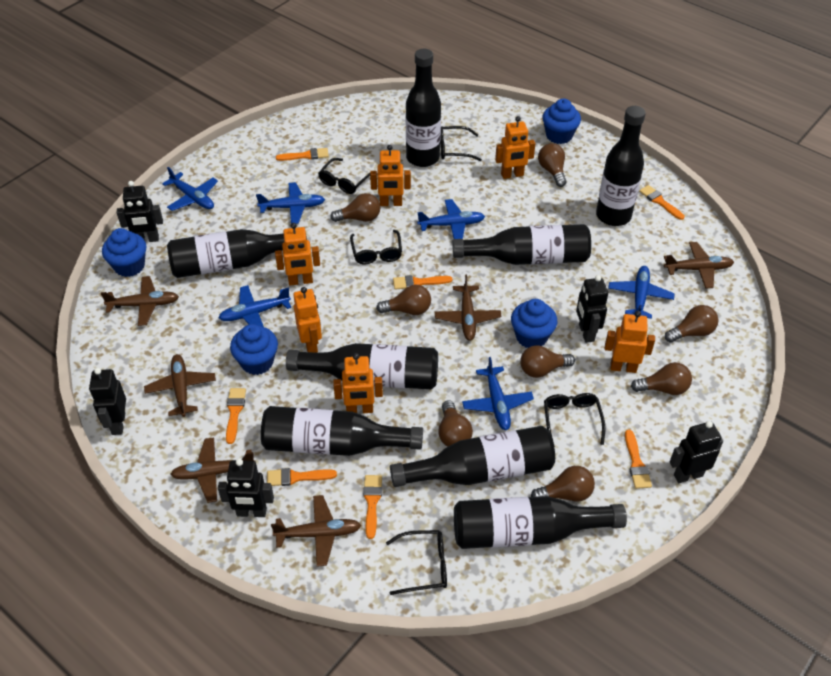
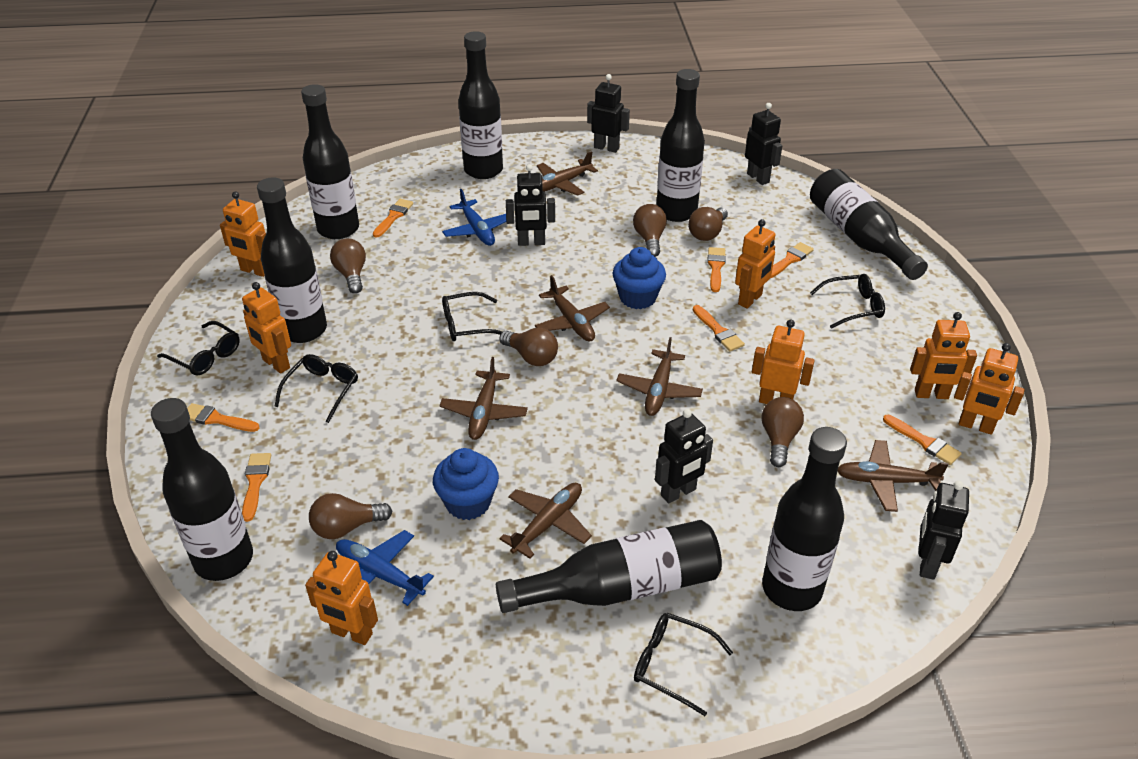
blue cupcake: 4 -> 2
blue plane: 6 -> 2
brown light bulb: 8 -> 6
orange robot: 6 -> 7

